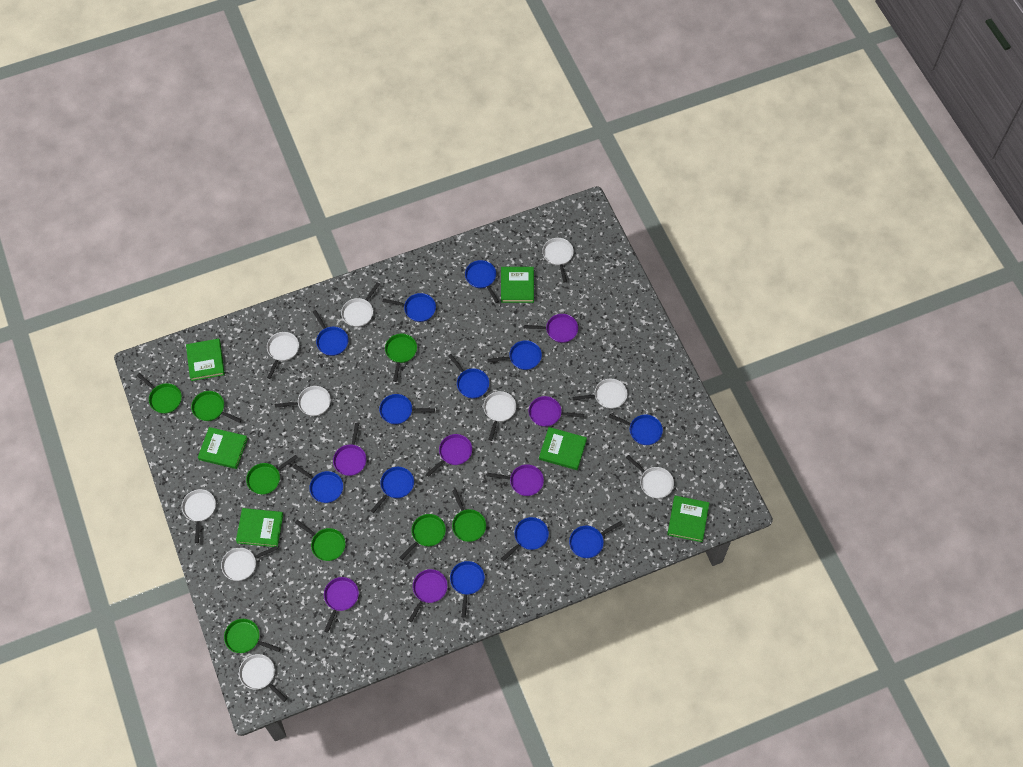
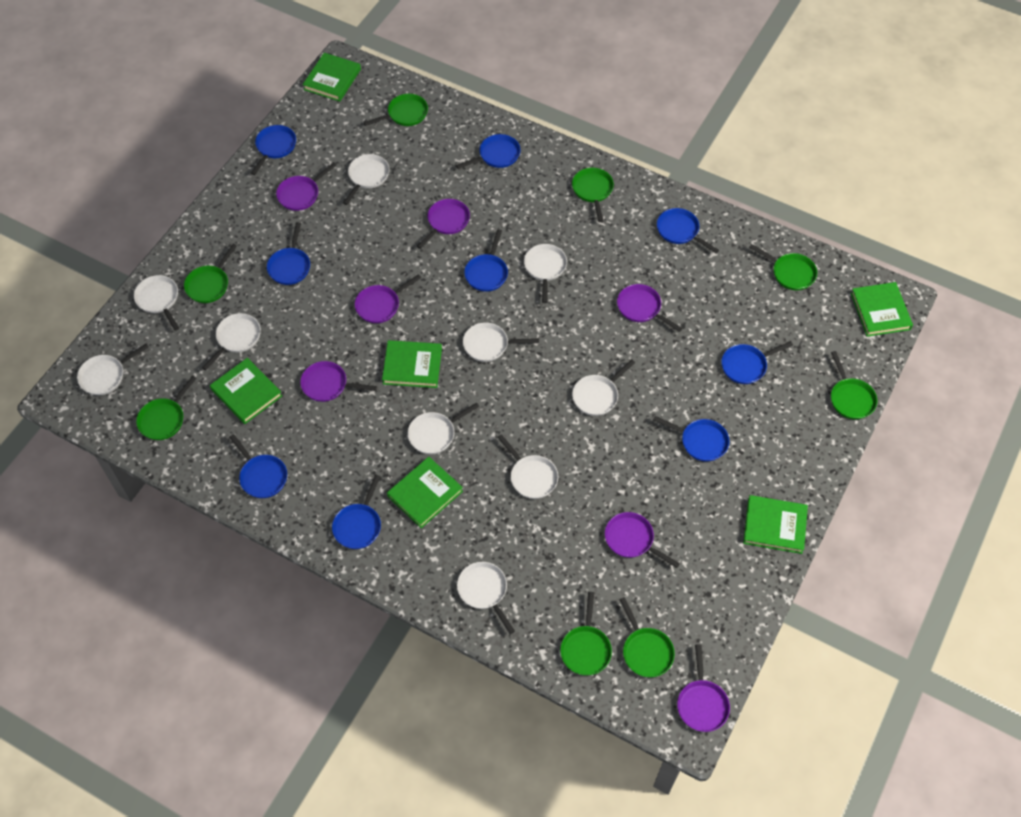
blue pan: 12 -> 9

